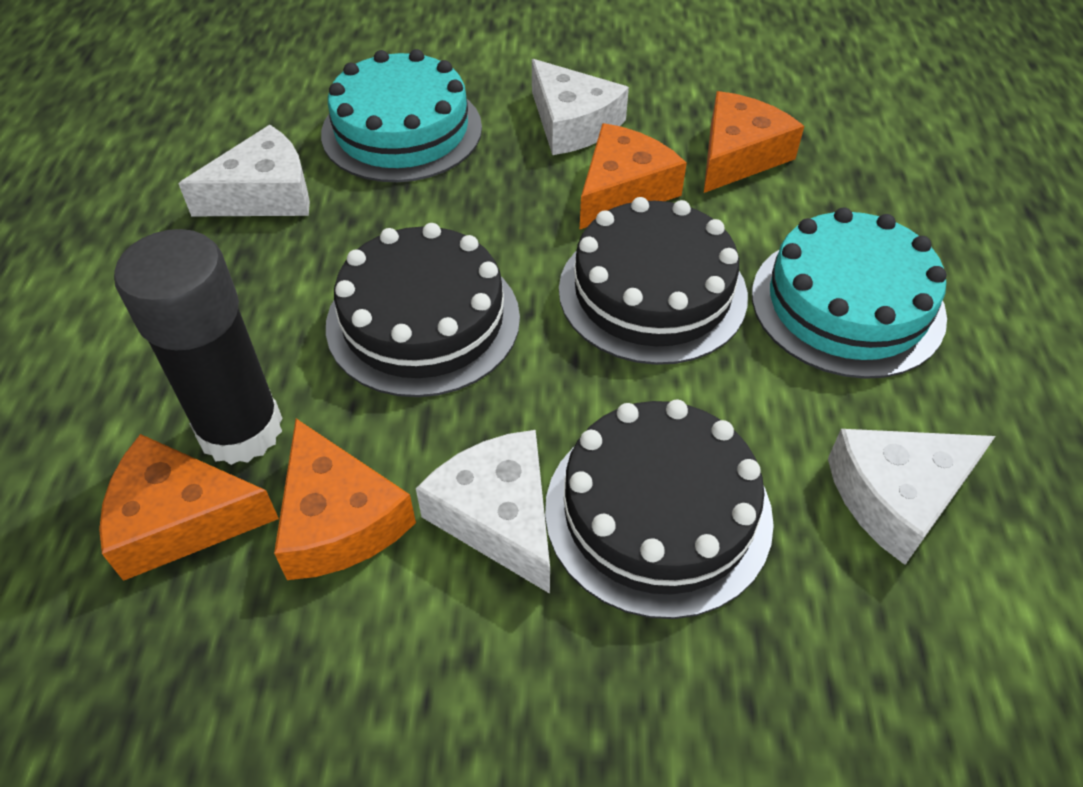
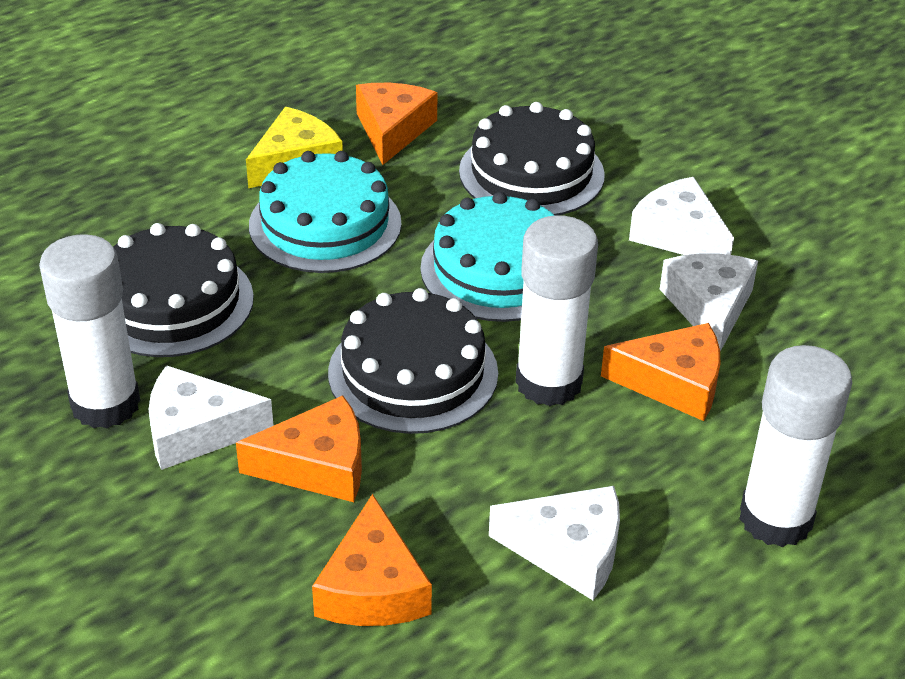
black glue stick: 1 -> 0
white glue stick: 0 -> 3
yellow cheese: 0 -> 1

